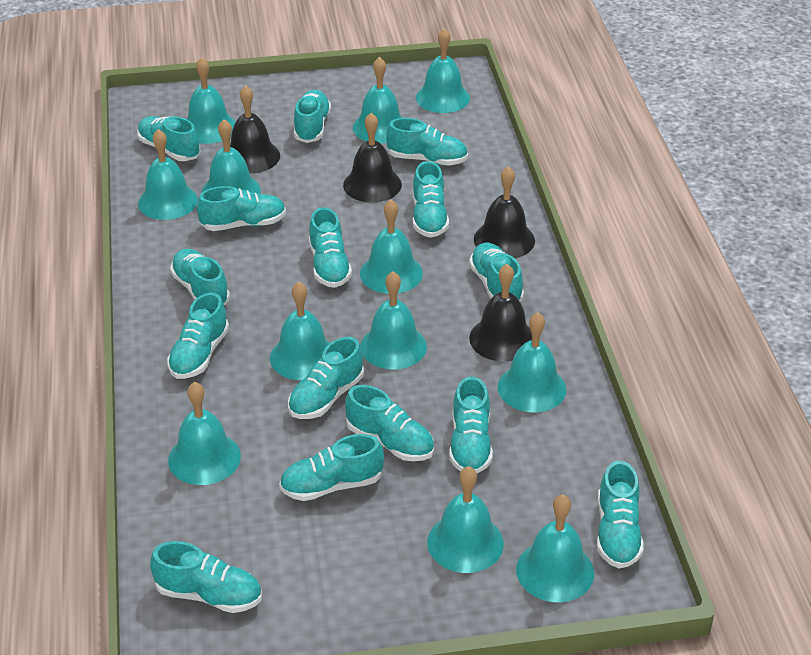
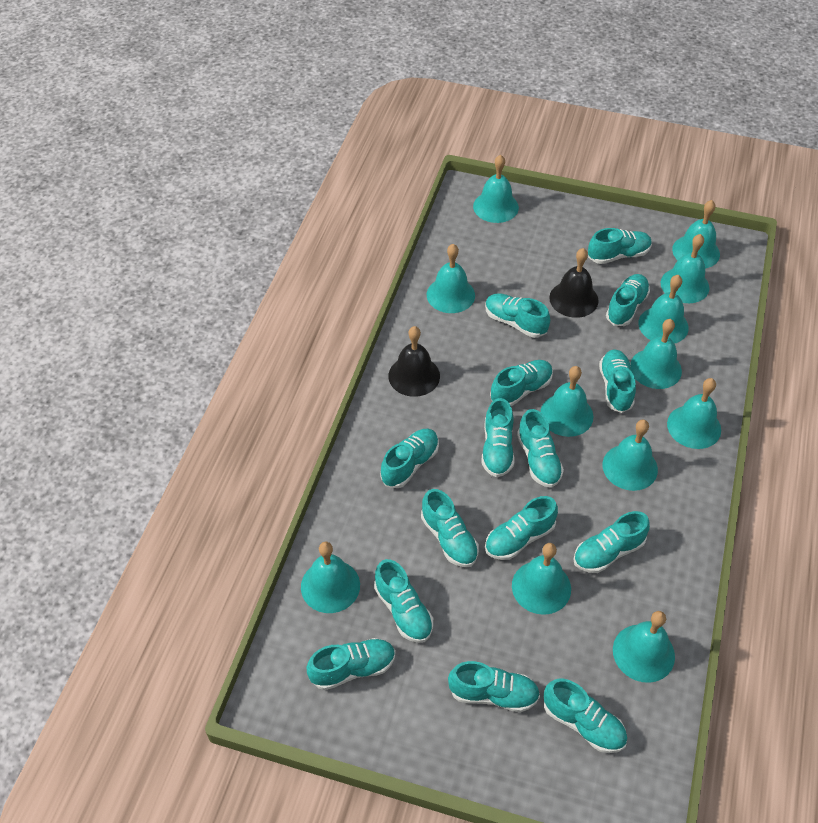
black bell: 4 -> 2

